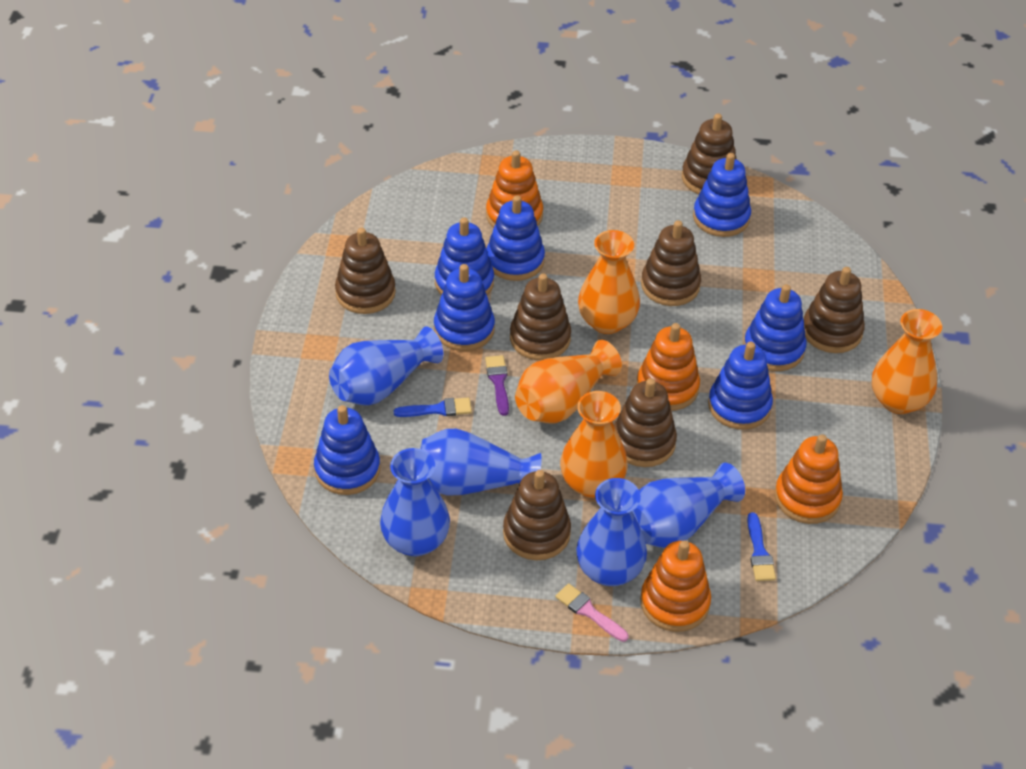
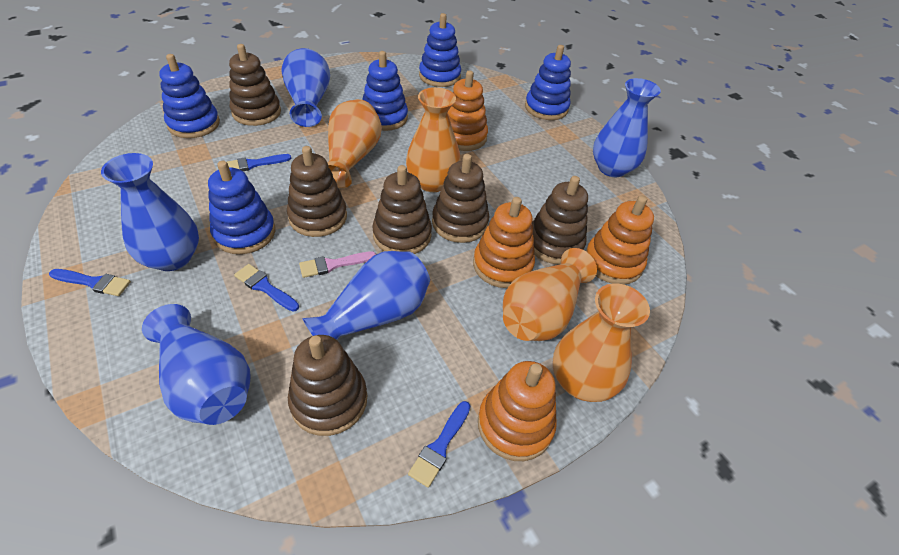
blue brush: 2 -> 4
blue stacking toy: 7 -> 5
brown stacking toy: 7 -> 6
purple brush: 1 -> 0

